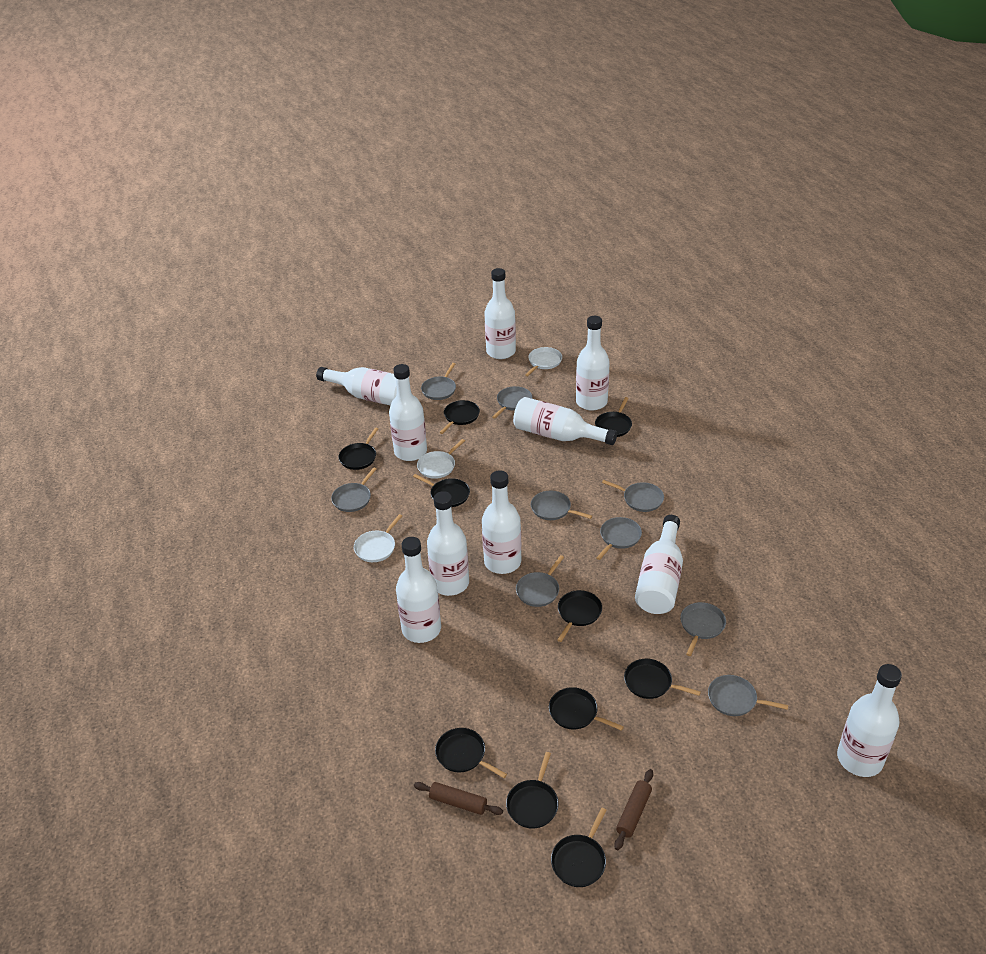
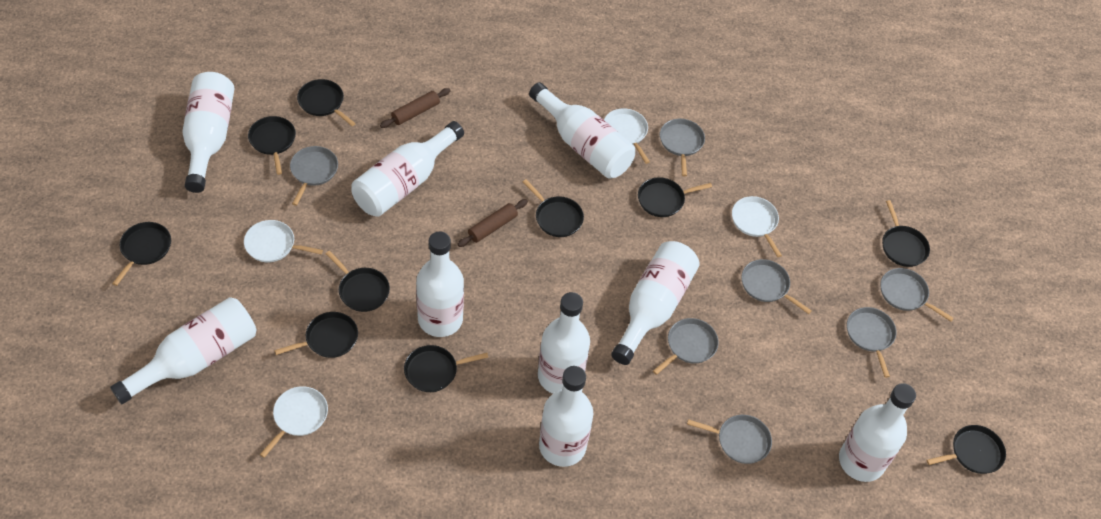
grey pan: 9 -> 7
white bottle: 10 -> 9
white pan: 3 -> 4

